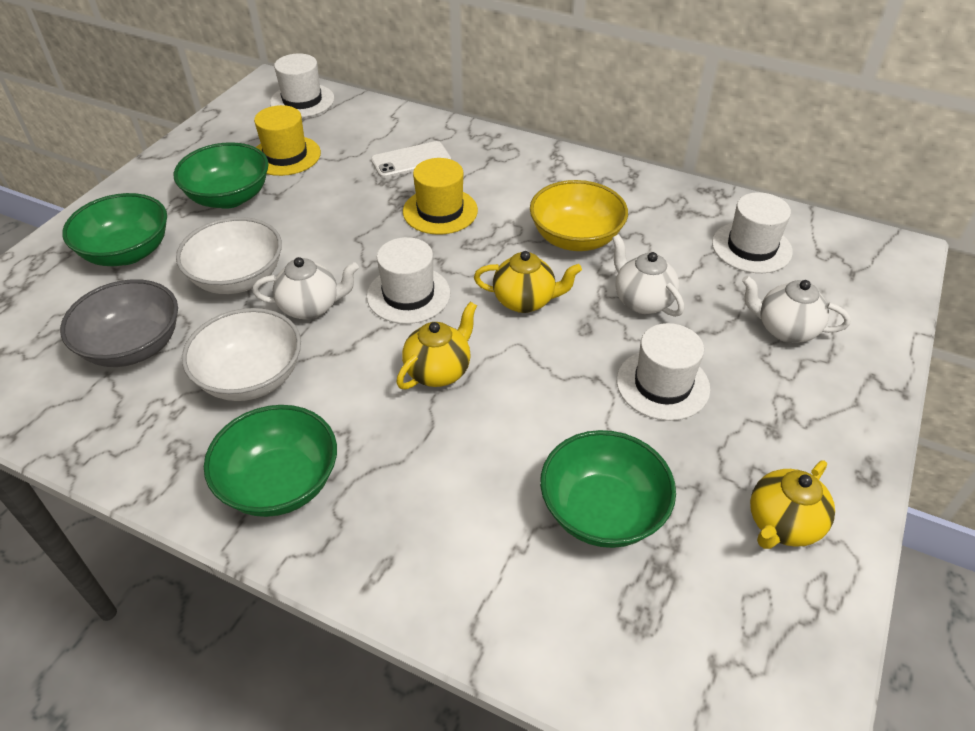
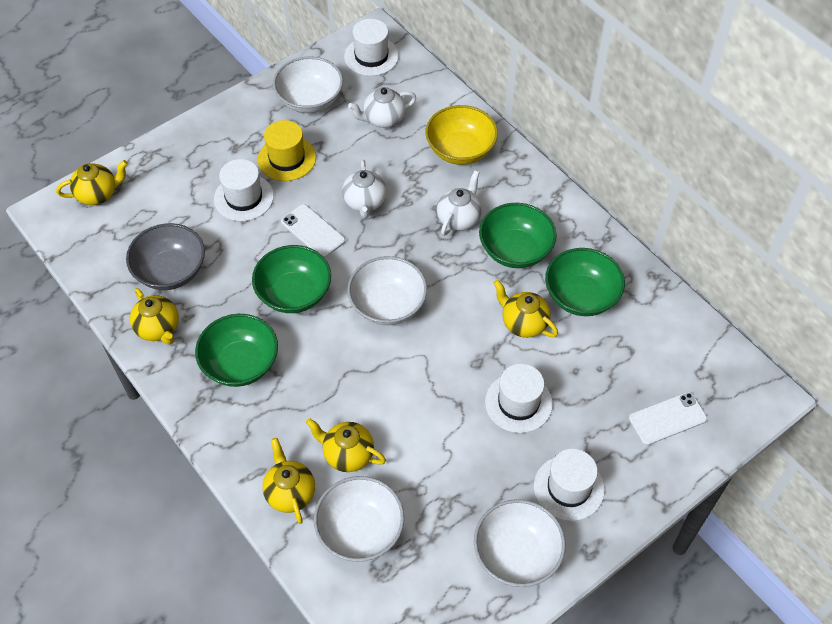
white bowl: 2 -> 4
white phone: 1 -> 2
yellow hat: 2 -> 1
yellow teapot: 3 -> 5

